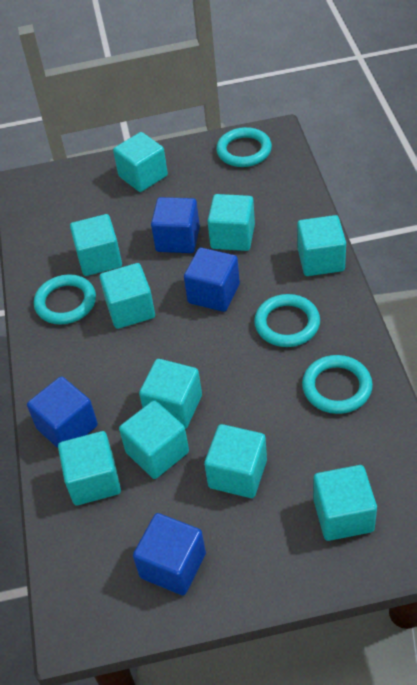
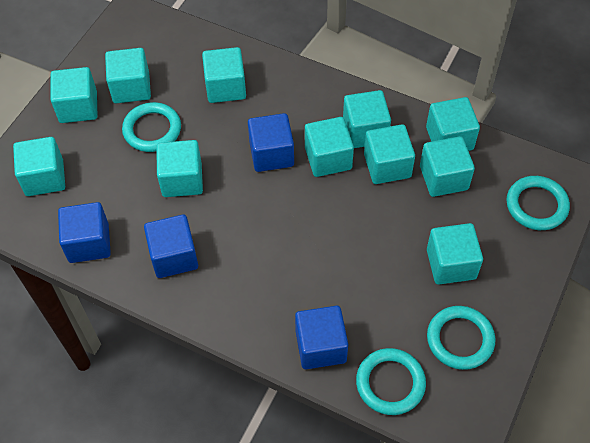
turquoise cube: 10 -> 11

